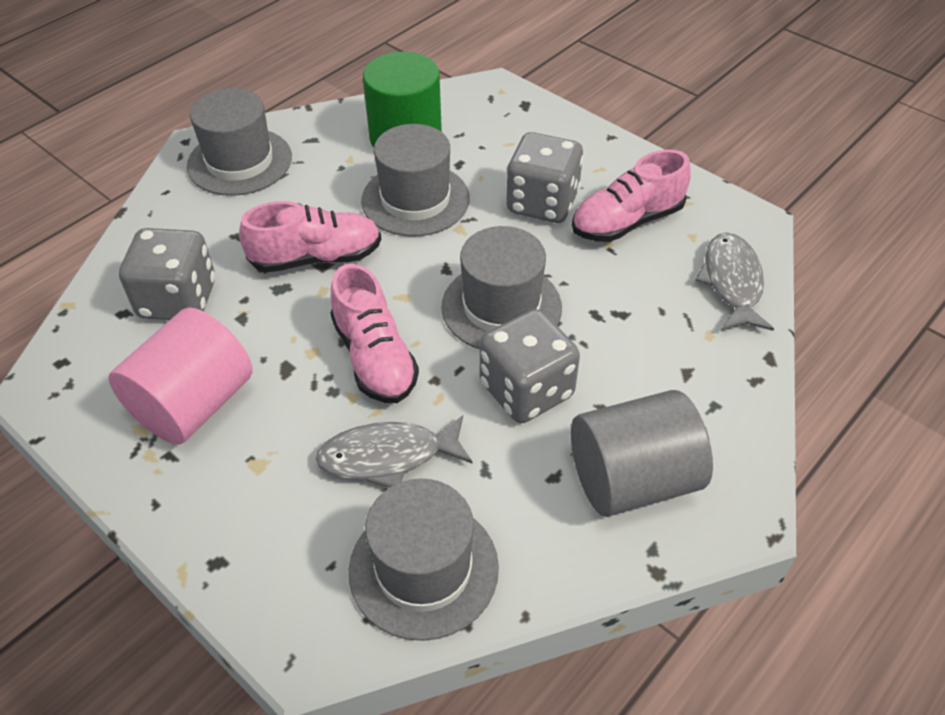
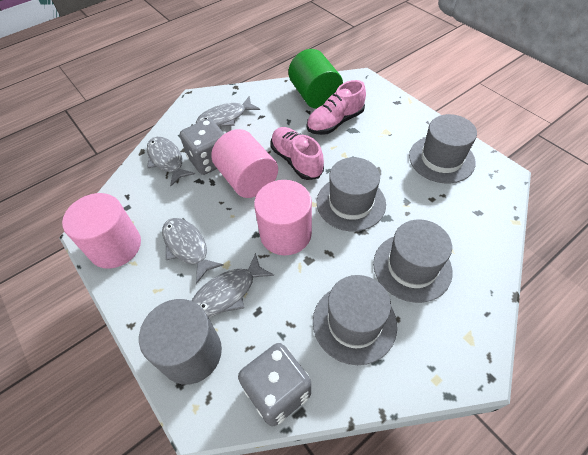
grey dice: 3 -> 2
grey fish: 2 -> 4
pink cylinder: 1 -> 3
pink shoe: 3 -> 2

